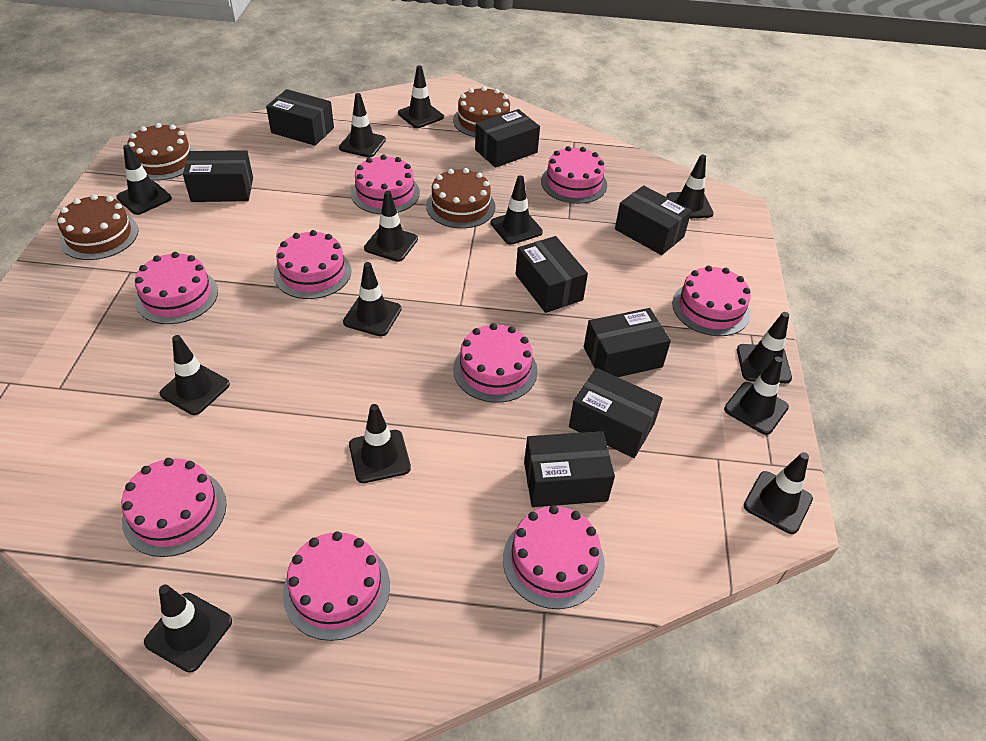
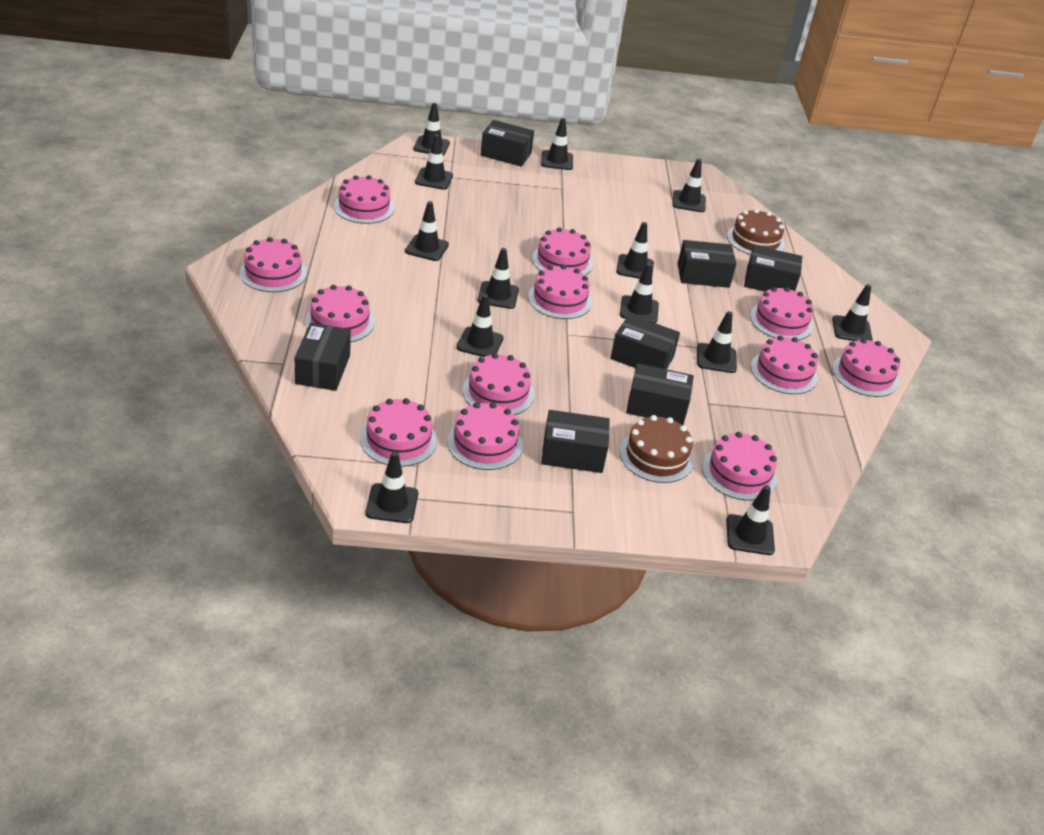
black box: 8 -> 7
brown cake: 4 -> 2
pink cake: 9 -> 12

